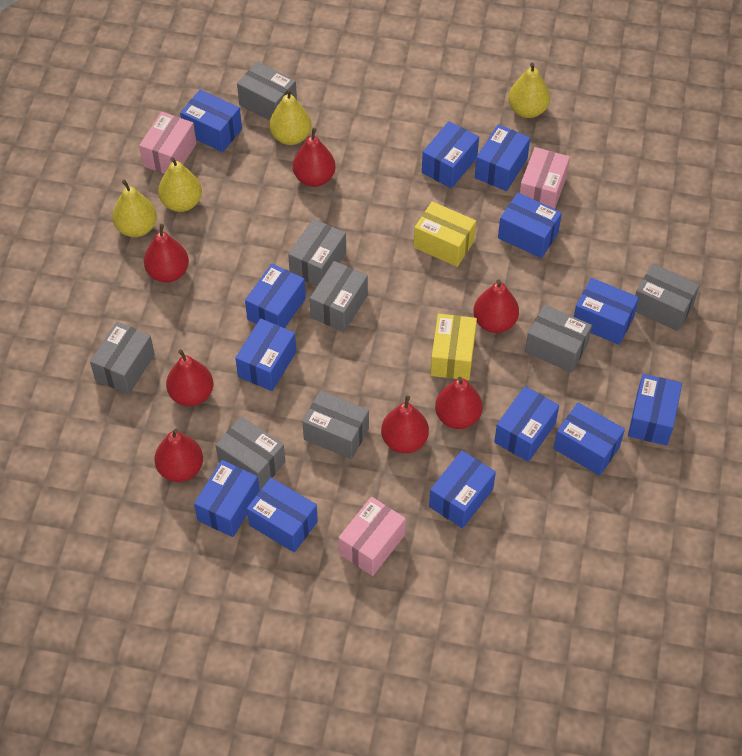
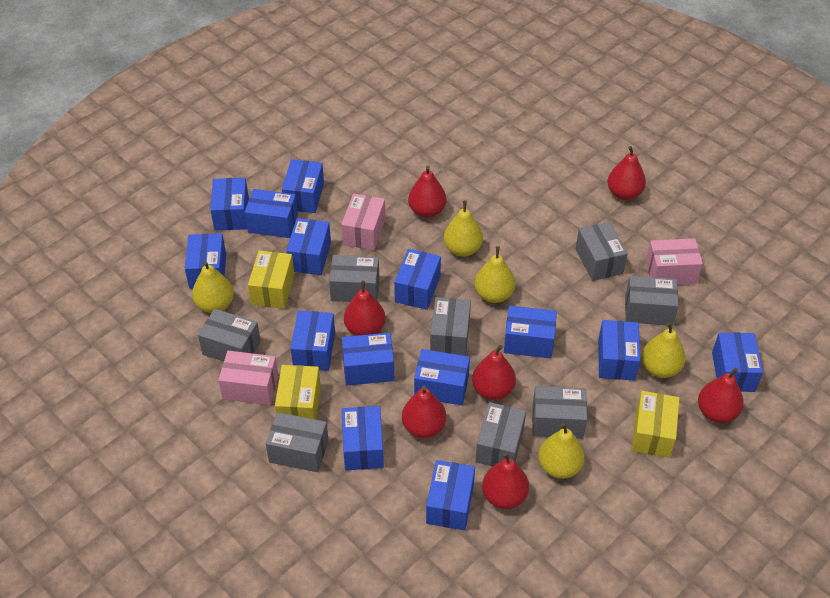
blue box: 13 -> 14
yellow box: 2 -> 3
yellow pear: 4 -> 5

